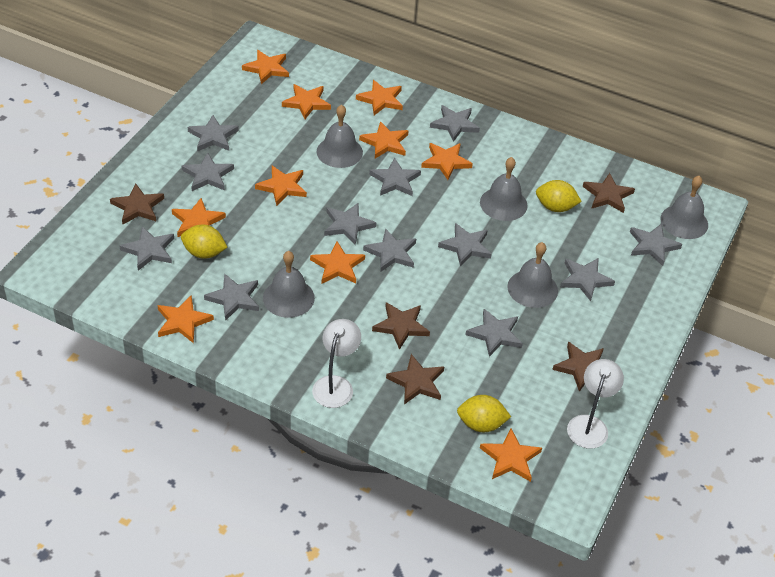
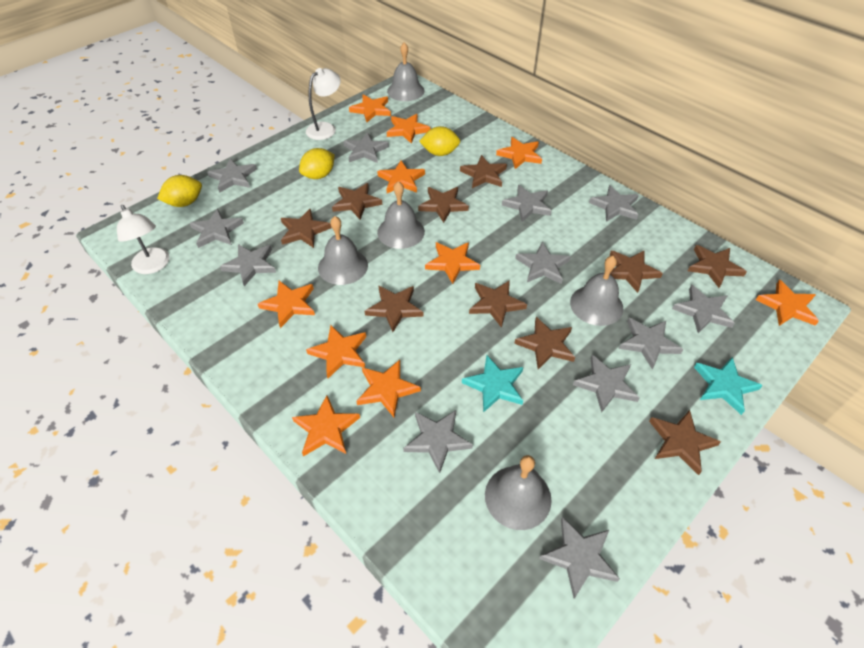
brown star: 5 -> 10
turquoise star: 0 -> 2

